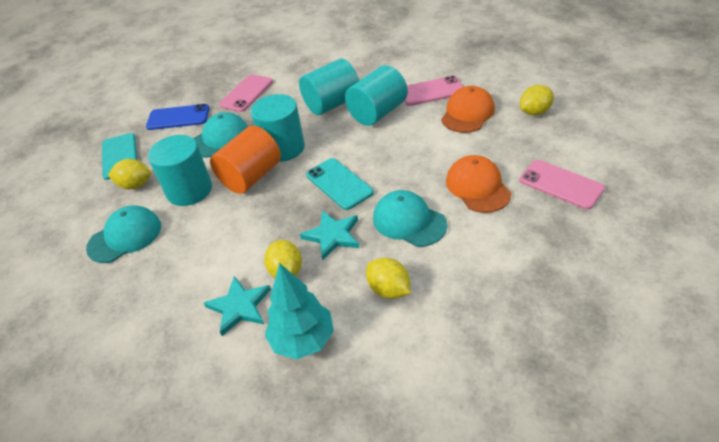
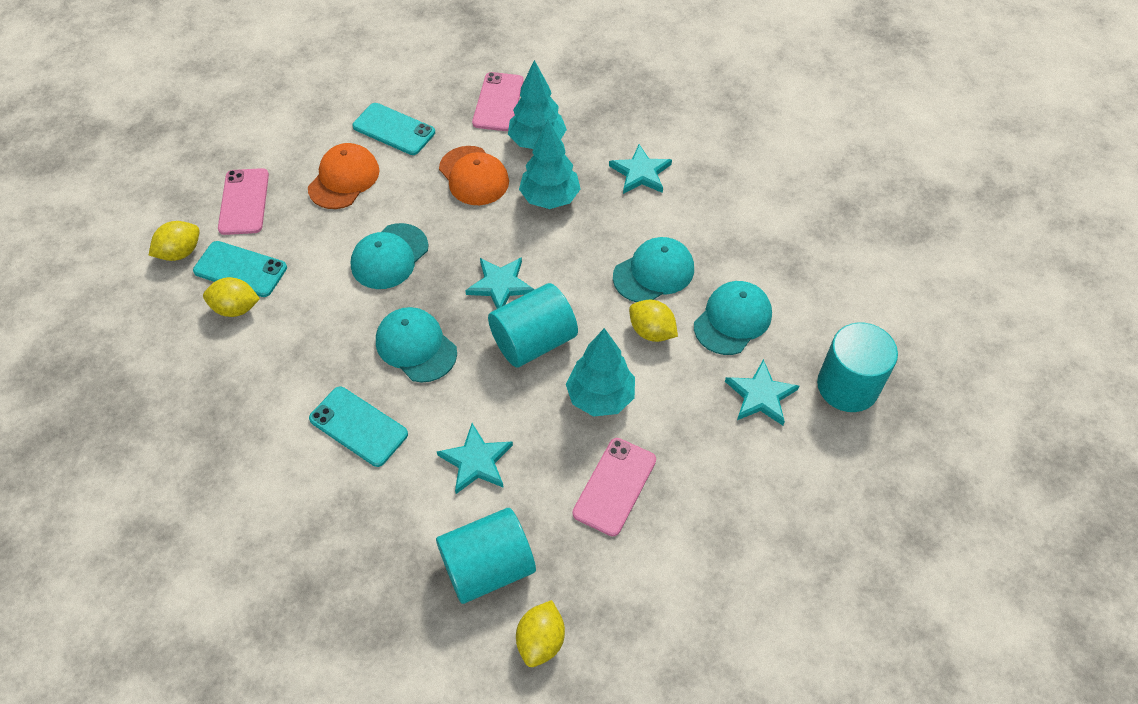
blue phone: 1 -> 0
orange cylinder: 1 -> 0
turquoise cap: 3 -> 4
turquoise cylinder: 4 -> 3
turquoise phone: 2 -> 3
turquoise star: 2 -> 4
turquoise tree: 1 -> 3

